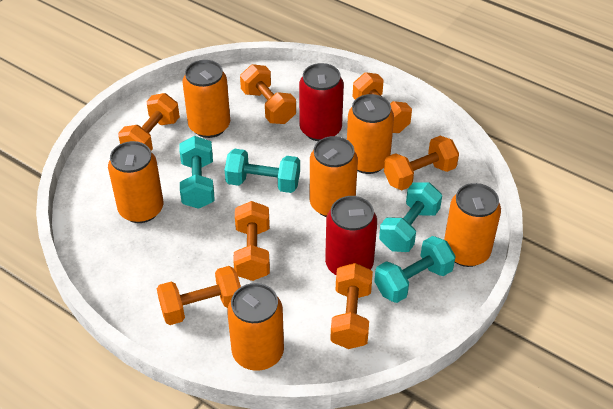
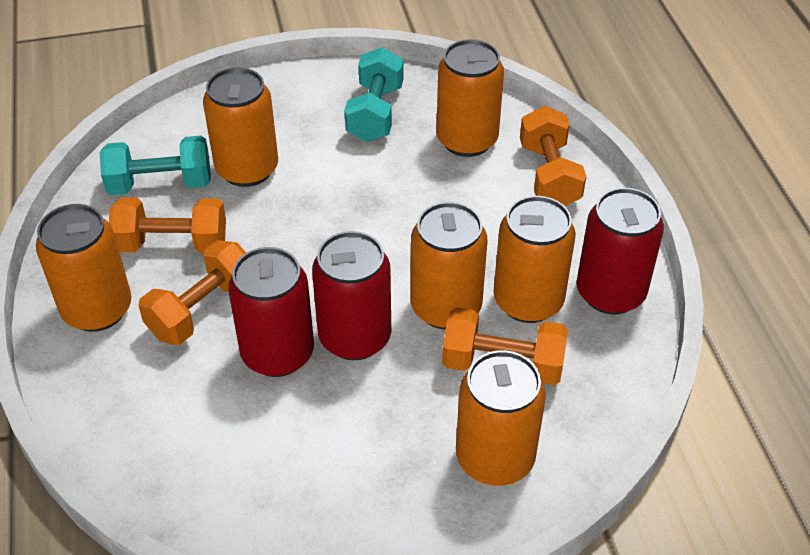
orange dumbbell: 7 -> 4
red can: 2 -> 3
turquoise dumbbell: 4 -> 2

